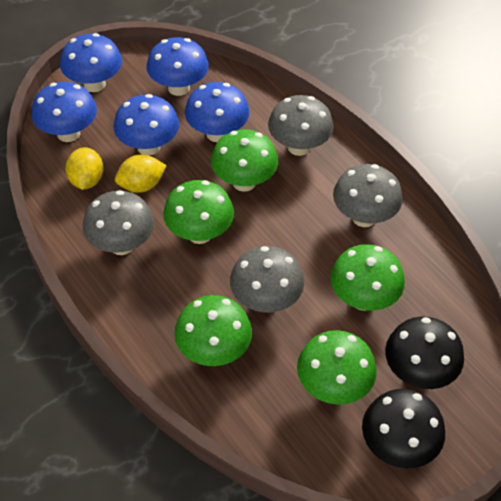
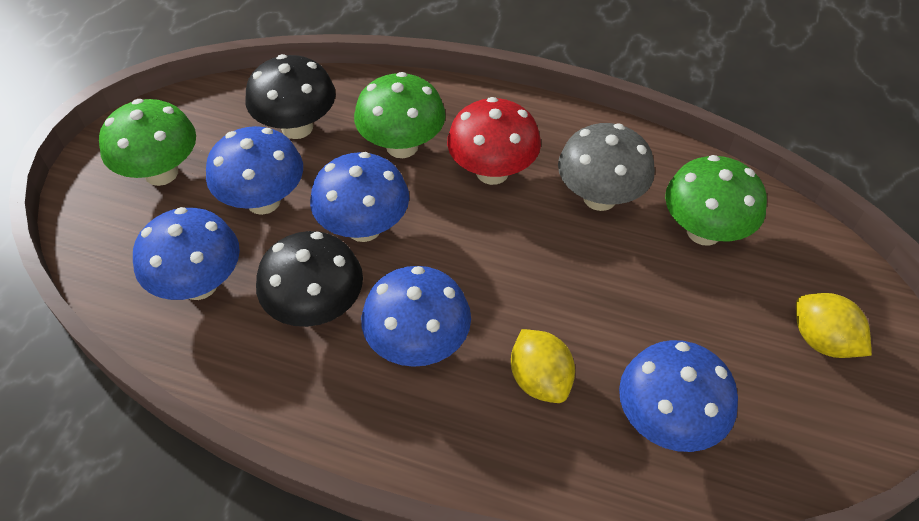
green mushroom: 5 -> 3
grey mushroom: 4 -> 1
red mushroom: 0 -> 1

